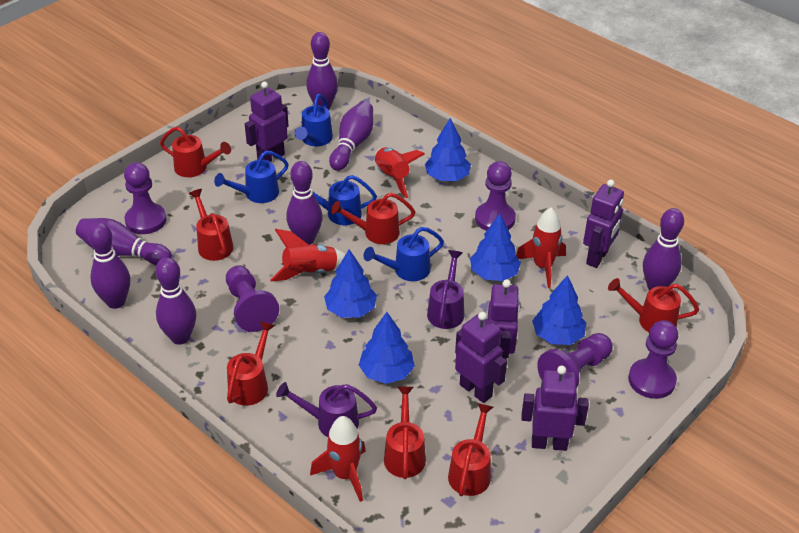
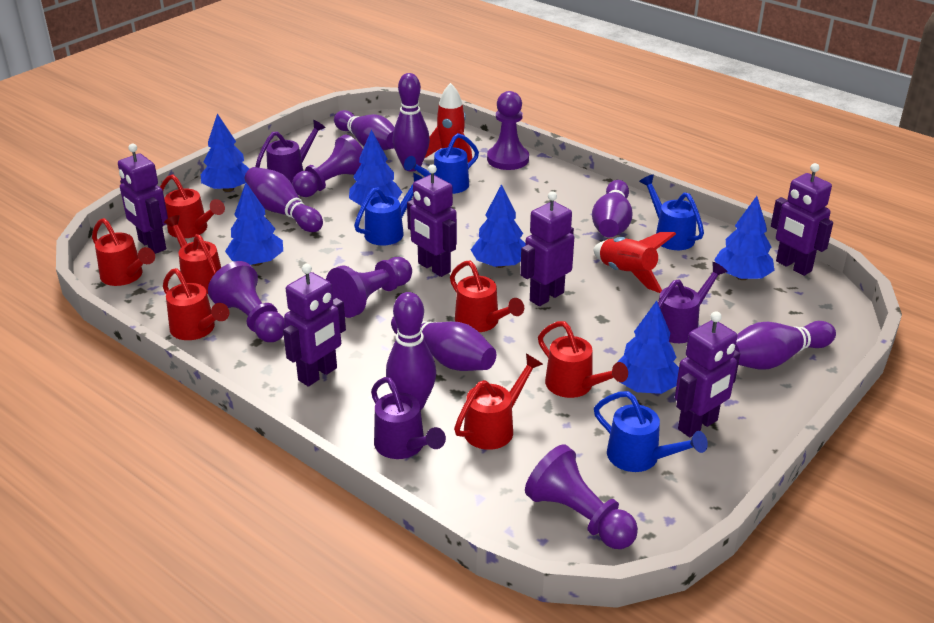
blue tree: 5 -> 6
purple robot: 5 -> 6
purple watering can: 2 -> 3
red rocket: 4 -> 2

